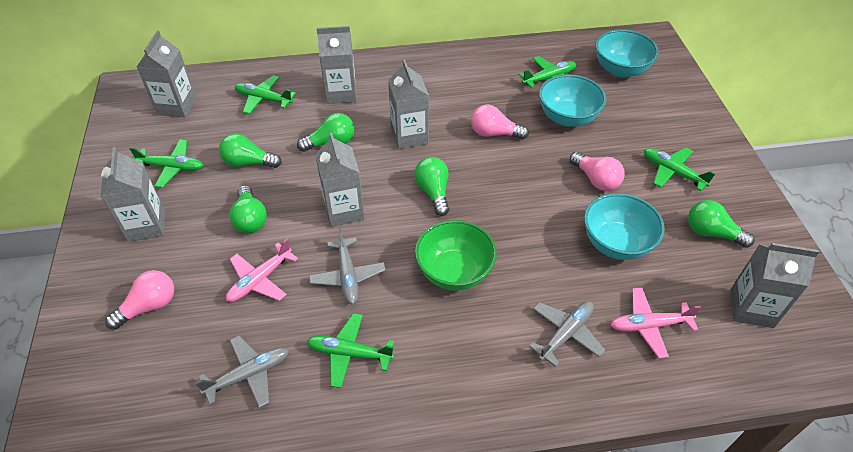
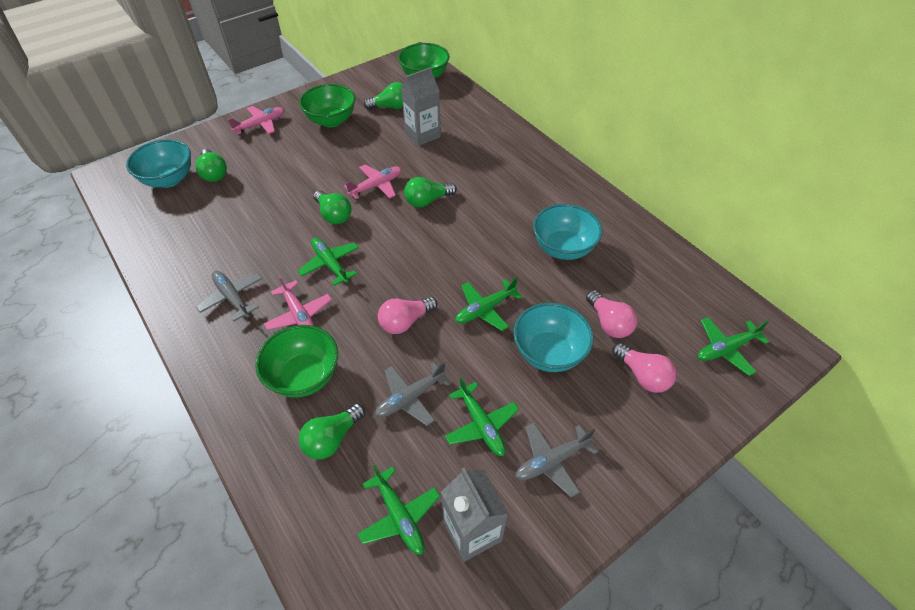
green bowl: 1 -> 3
grey carton: 6 -> 2
pink plane: 2 -> 3

